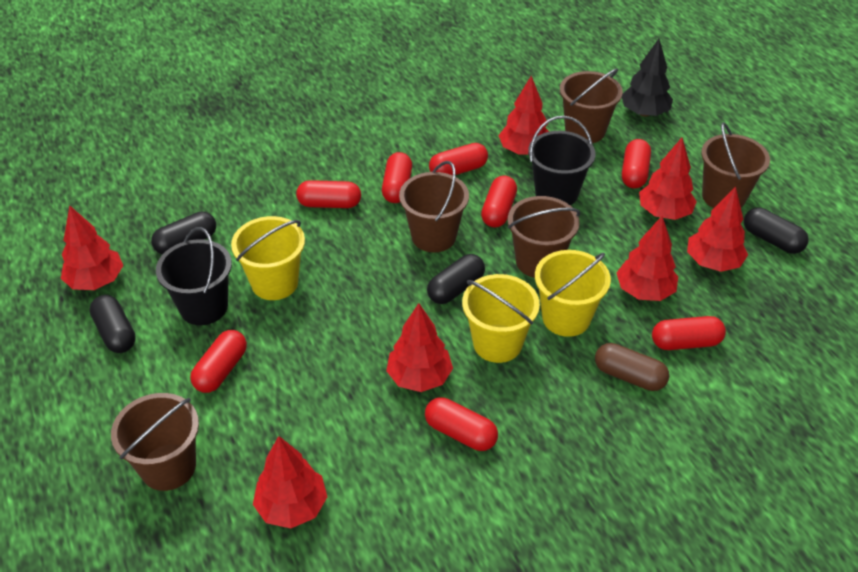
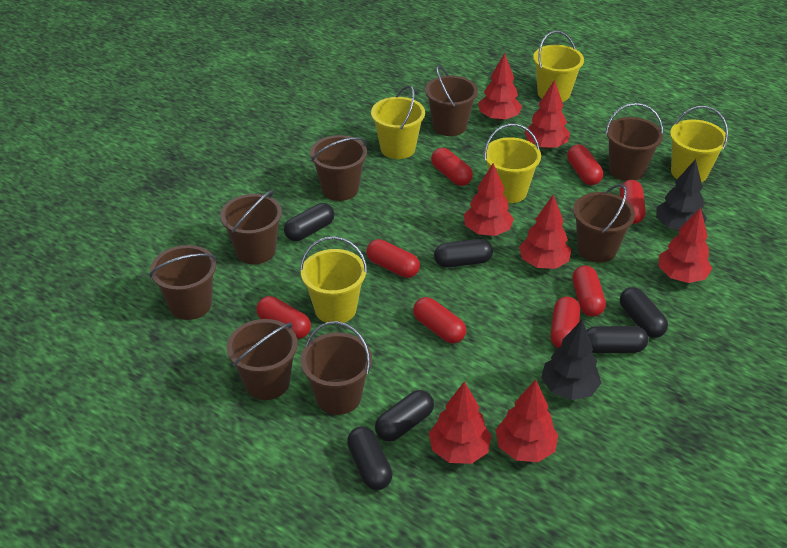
black bucket: 2 -> 0
black capsule: 4 -> 6
black tree: 1 -> 2
brown bucket: 5 -> 8
brown capsule: 1 -> 0
yellow bucket: 3 -> 5

